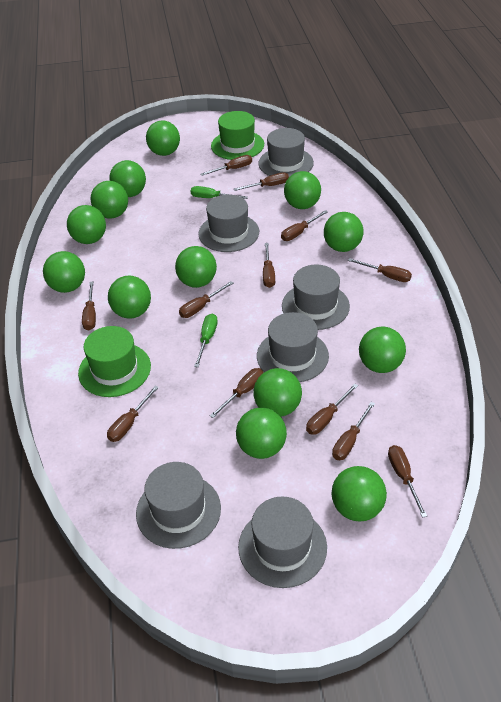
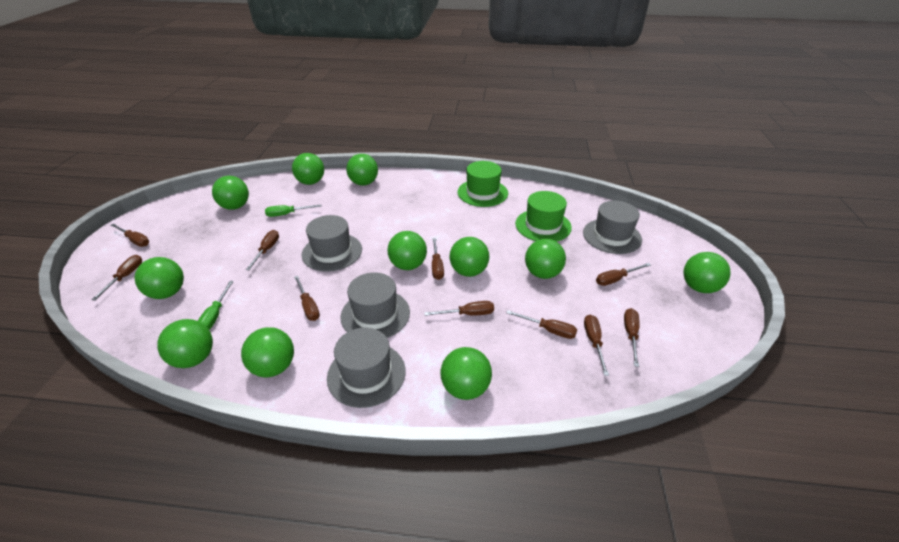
brown screwdriver: 12 -> 10
green ball: 13 -> 11
grey hat: 6 -> 4

